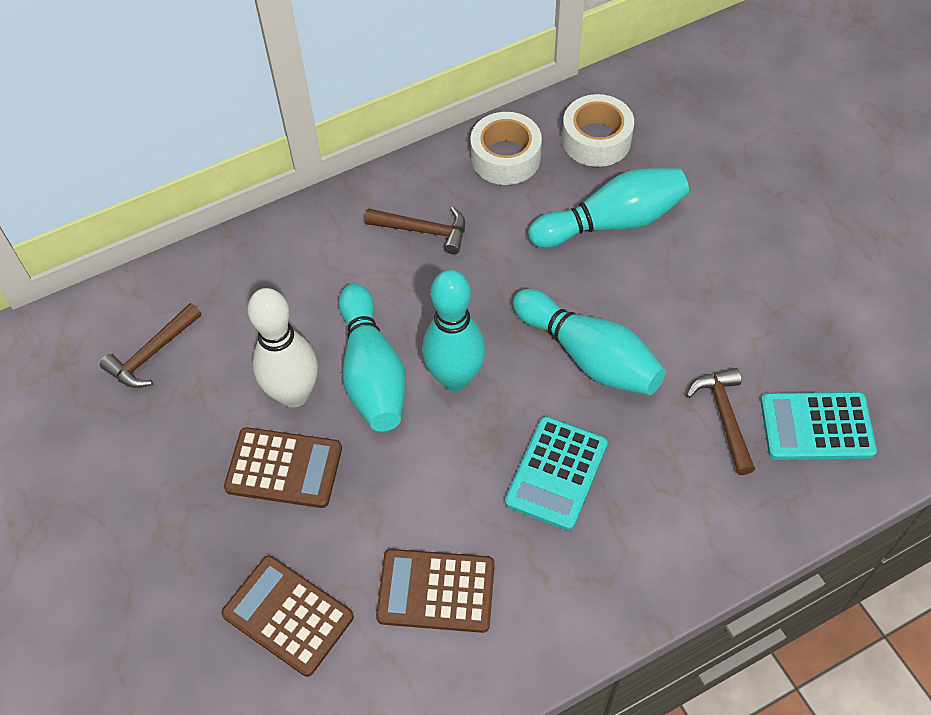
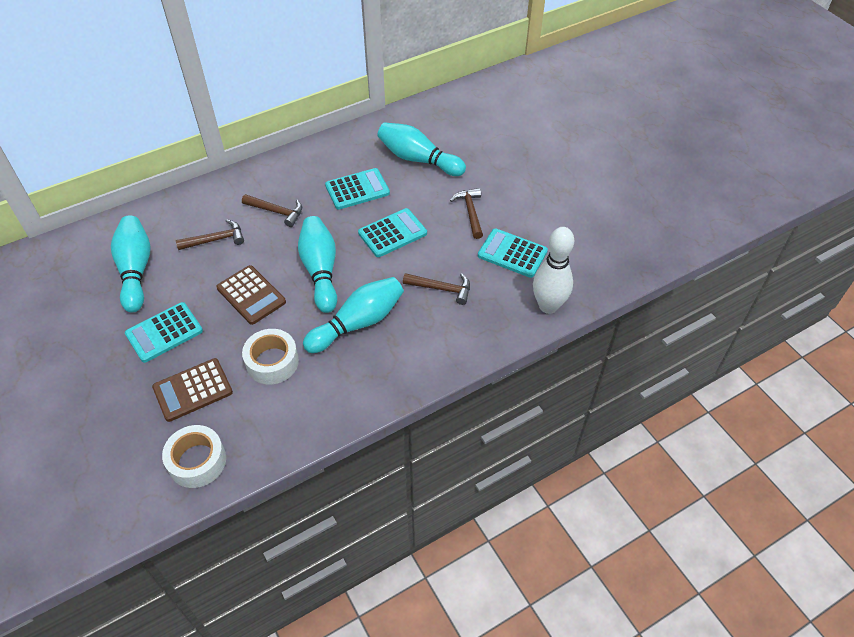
brown calculator: 3 -> 2
brown hammer: 3 -> 4
turquoise calculator: 2 -> 4

